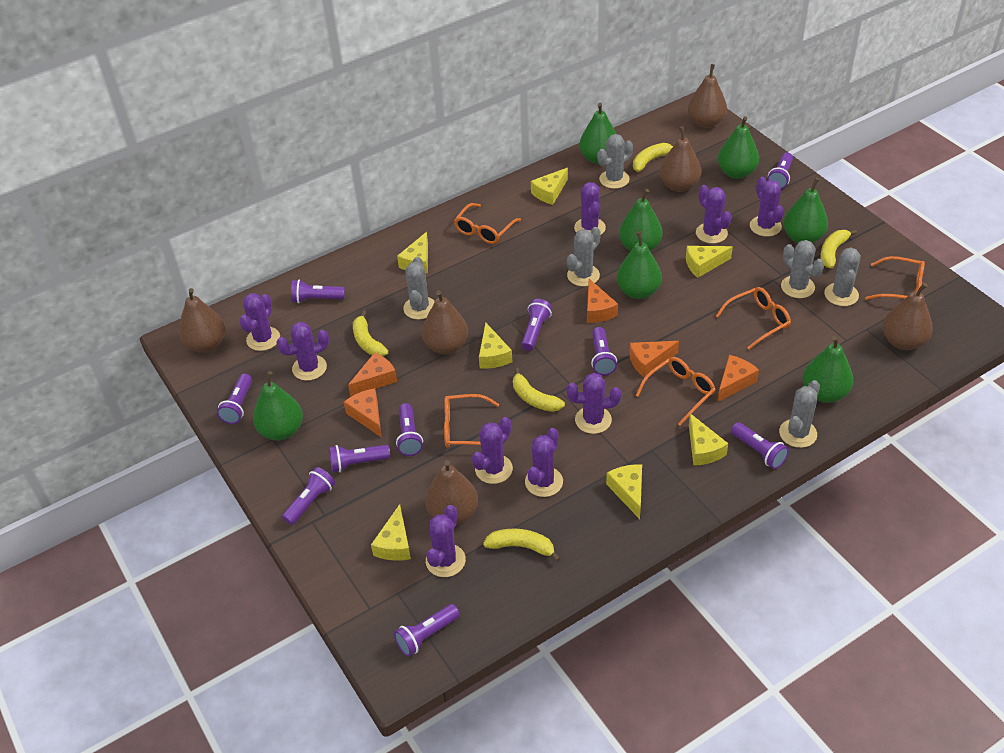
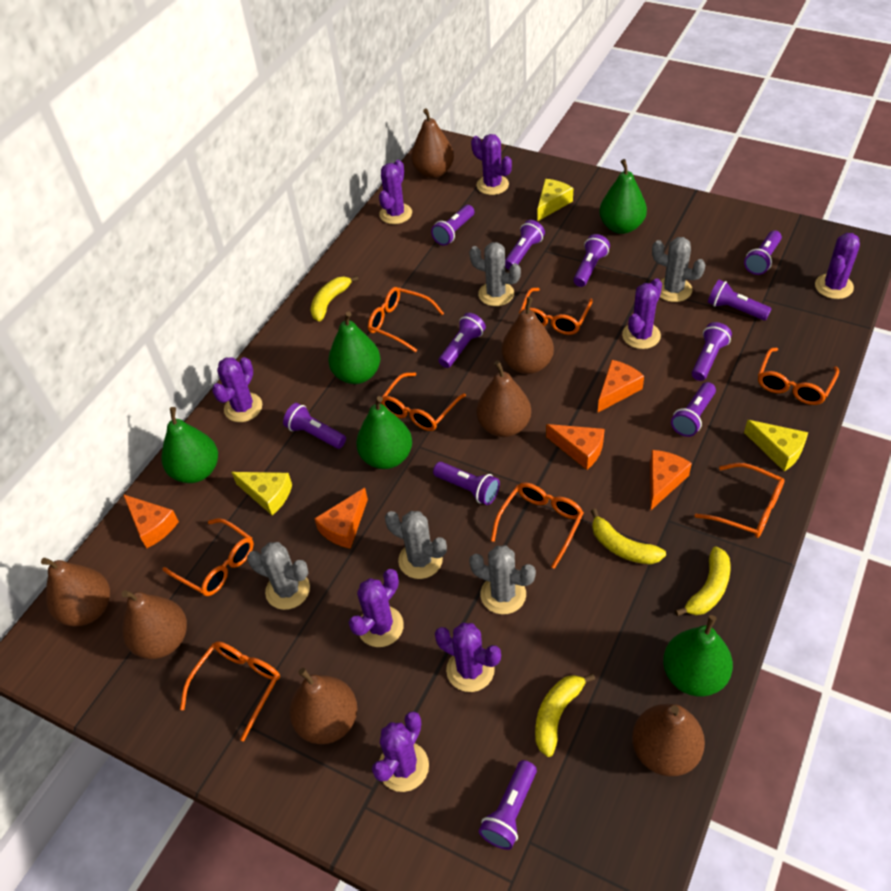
brown pear: 6 -> 7
green pear: 7 -> 5
grey cactus: 6 -> 5
orange glasses: 5 -> 8
purple cactus: 9 -> 8
purple flashlight: 10 -> 11
yellow banana: 5 -> 4
yellow cheese: 7 -> 3

